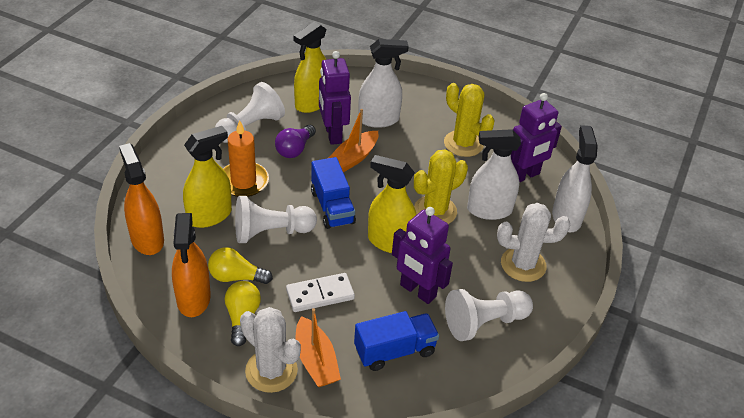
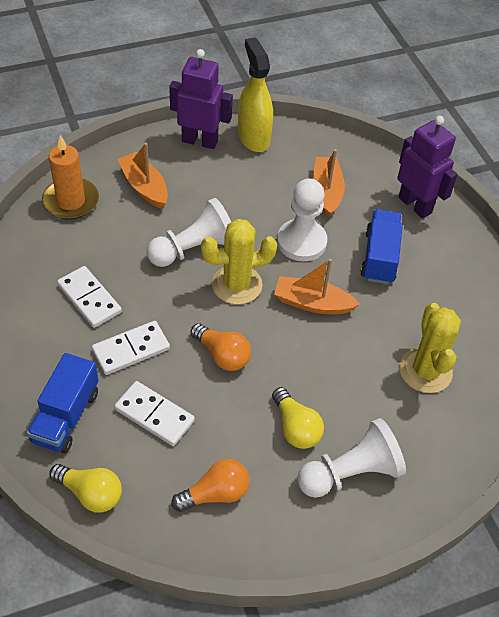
orange boat: 2 -> 3
orange light bulb: 0 -> 2
orange spray bottle: 2 -> 0
purple light bulb: 1 -> 0
purple robot: 3 -> 2
white cactus: 2 -> 0
white domino: 1 -> 3
white spray bottle: 3 -> 0
yellow spray bottle: 3 -> 1

